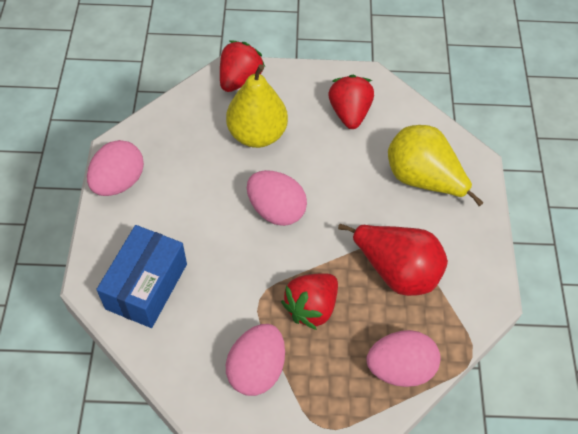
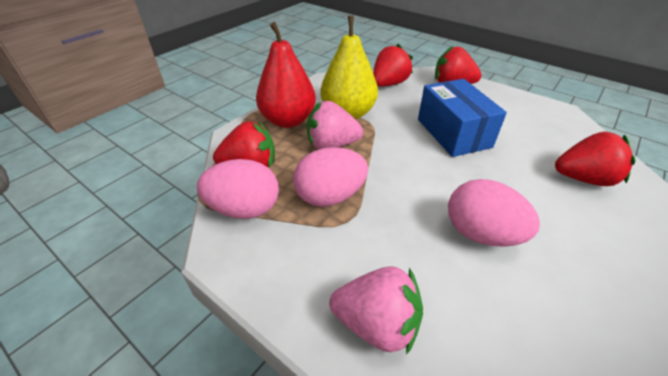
pink egg: 4 -> 3
pink strawberry: 0 -> 2
red strawberry: 3 -> 4
yellow pear: 2 -> 1

